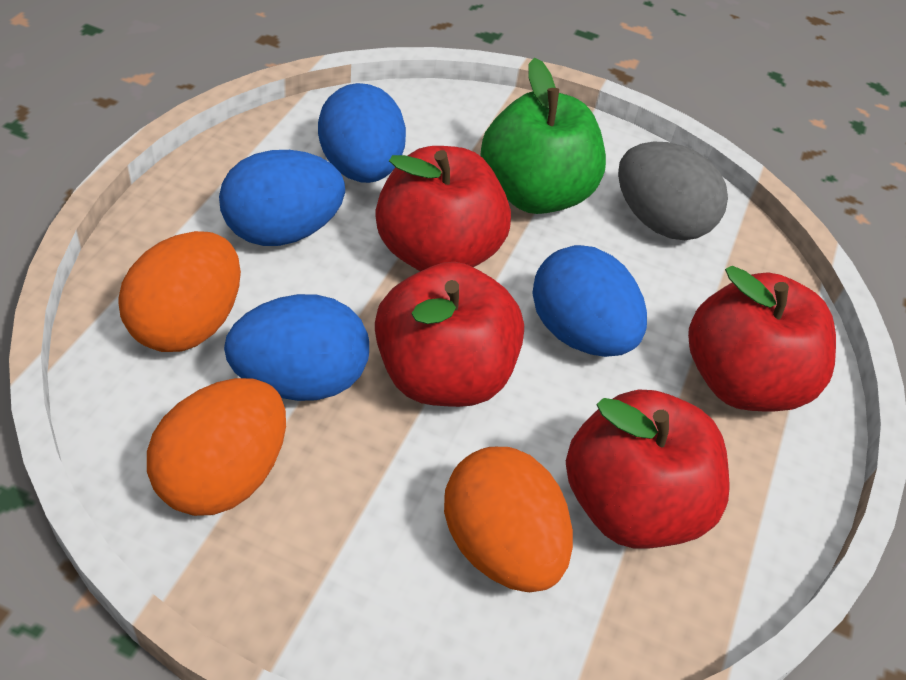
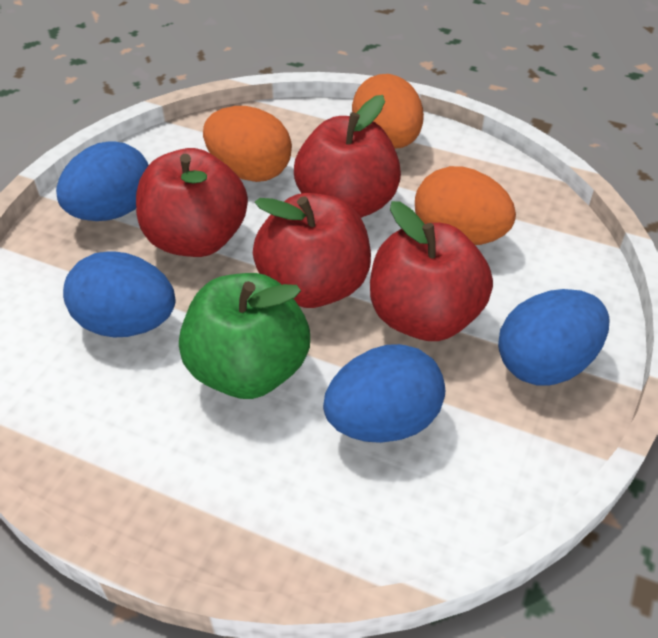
grey egg: 1 -> 0

